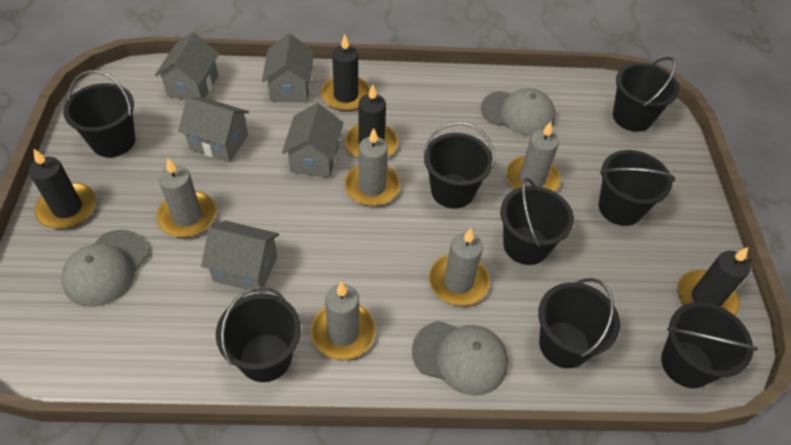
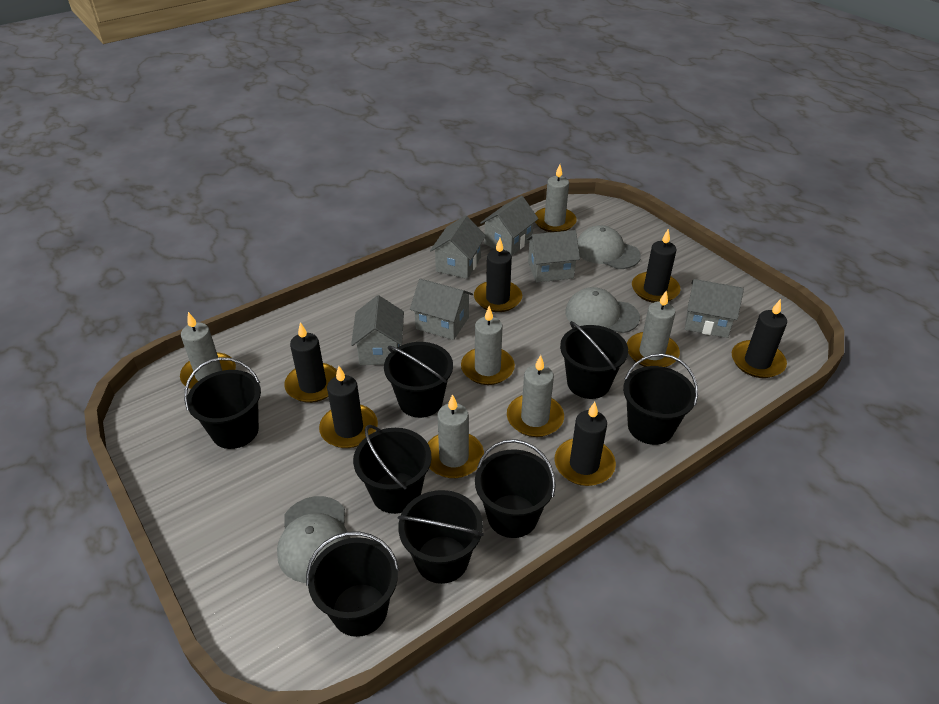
black candle: 4 -> 6
grey candle: 5 -> 6
grey house: 5 -> 6

